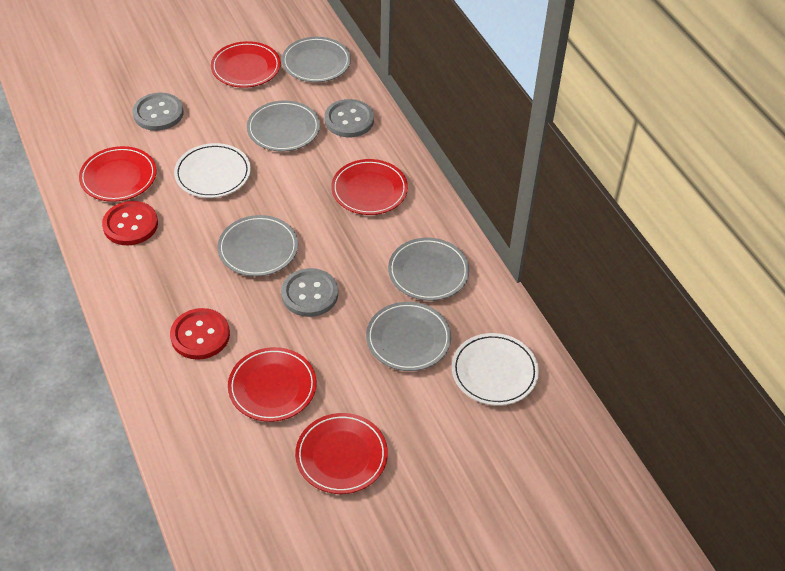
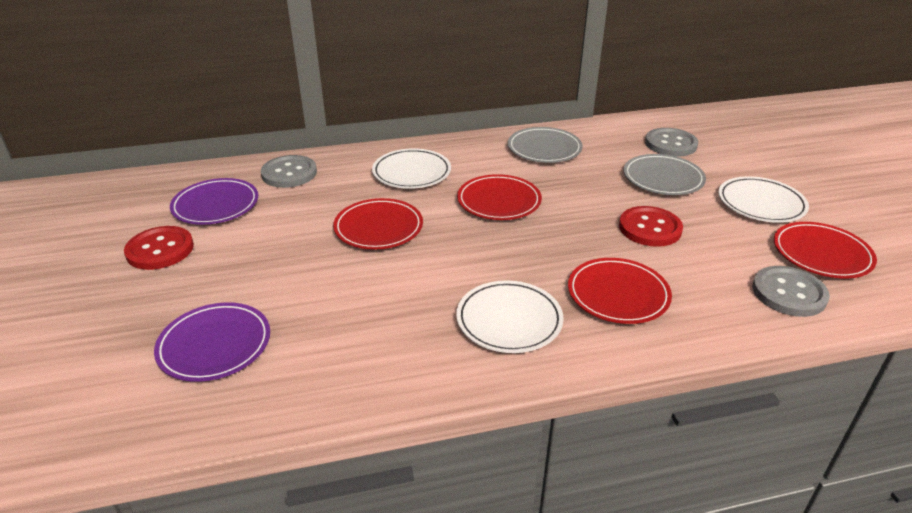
grey plate: 5 -> 2
purple plate: 0 -> 2
red plate: 5 -> 4
white plate: 2 -> 3

